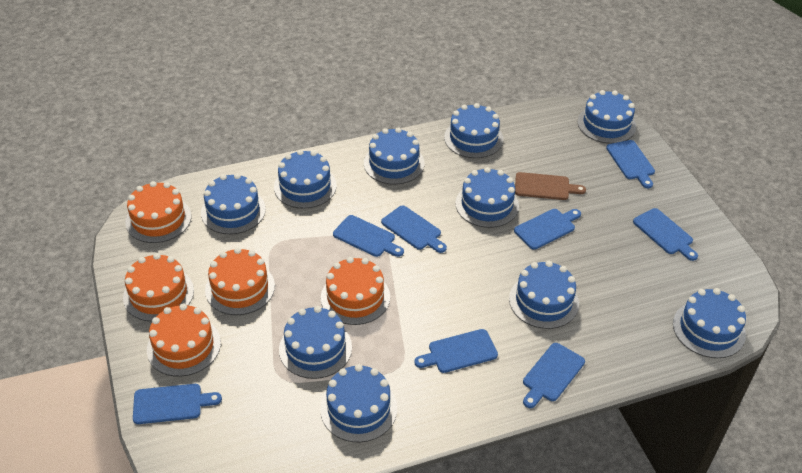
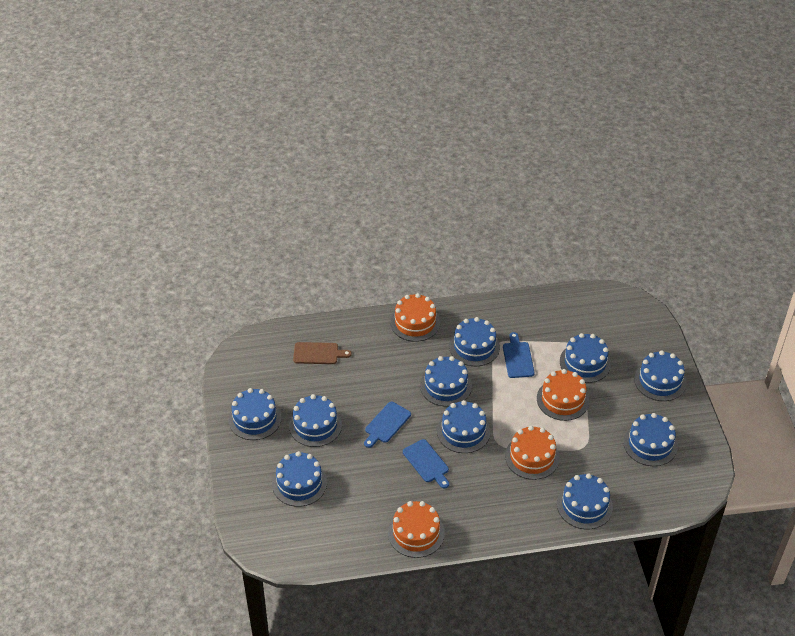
blue cutting board: 8 -> 3
orange cake: 5 -> 4

